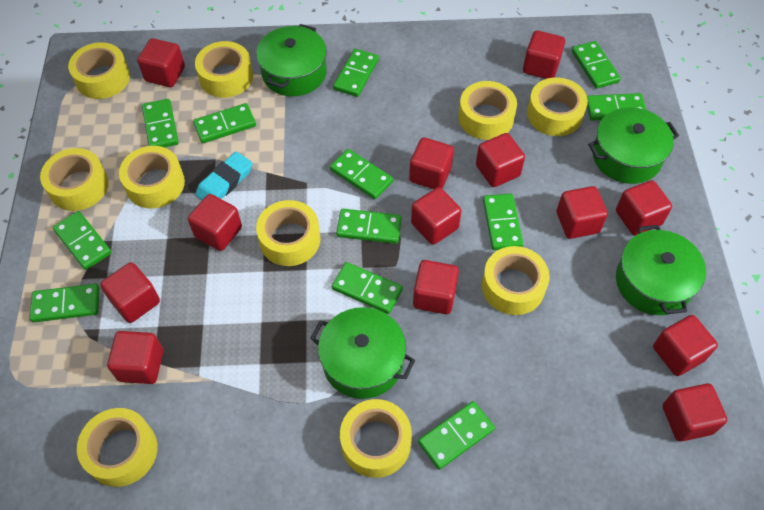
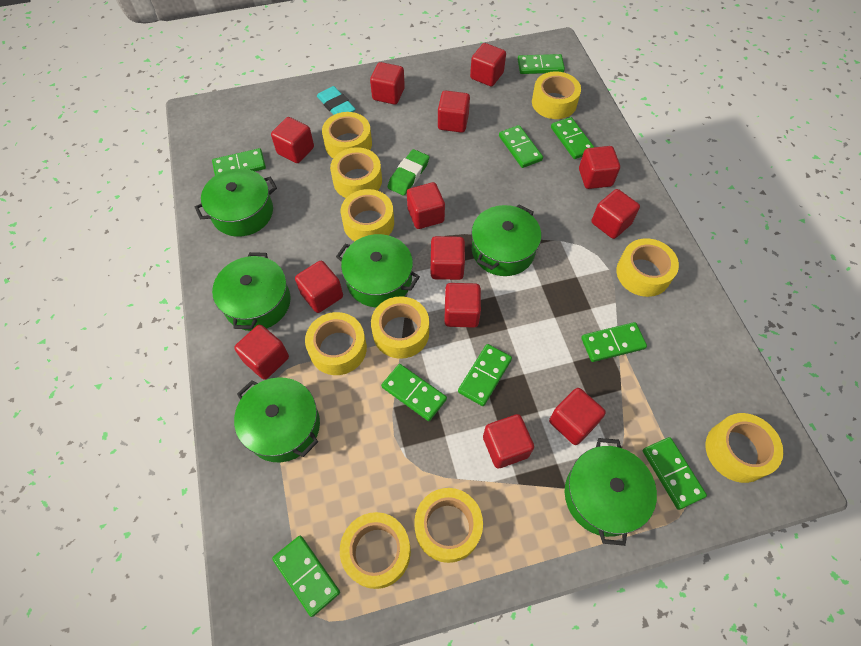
green domino: 12 -> 9
green eraser: 0 -> 1
green pot: 4 -> 6

